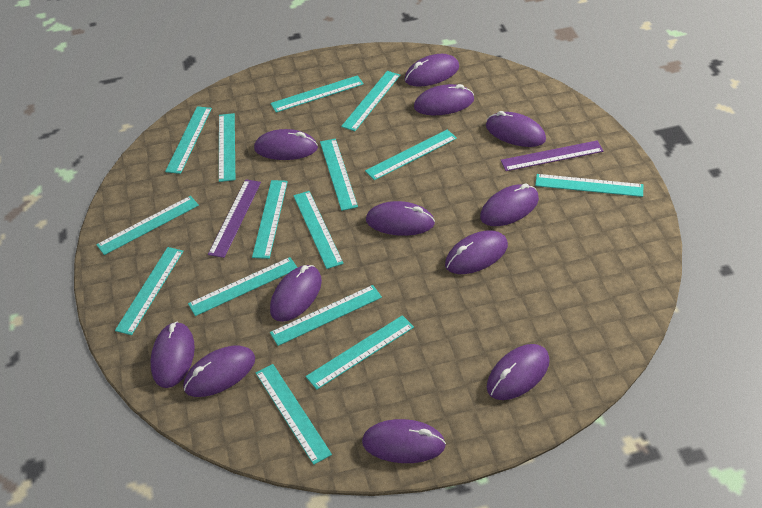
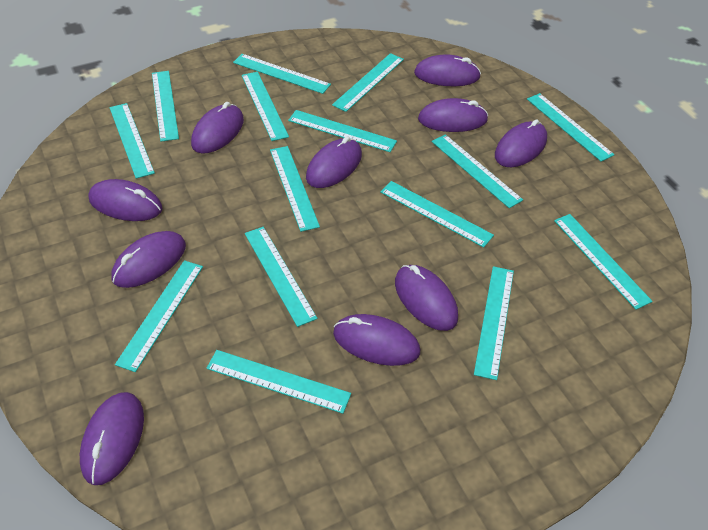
purple mouse: 12 -> 10
purple ruler: 2 -> 0

